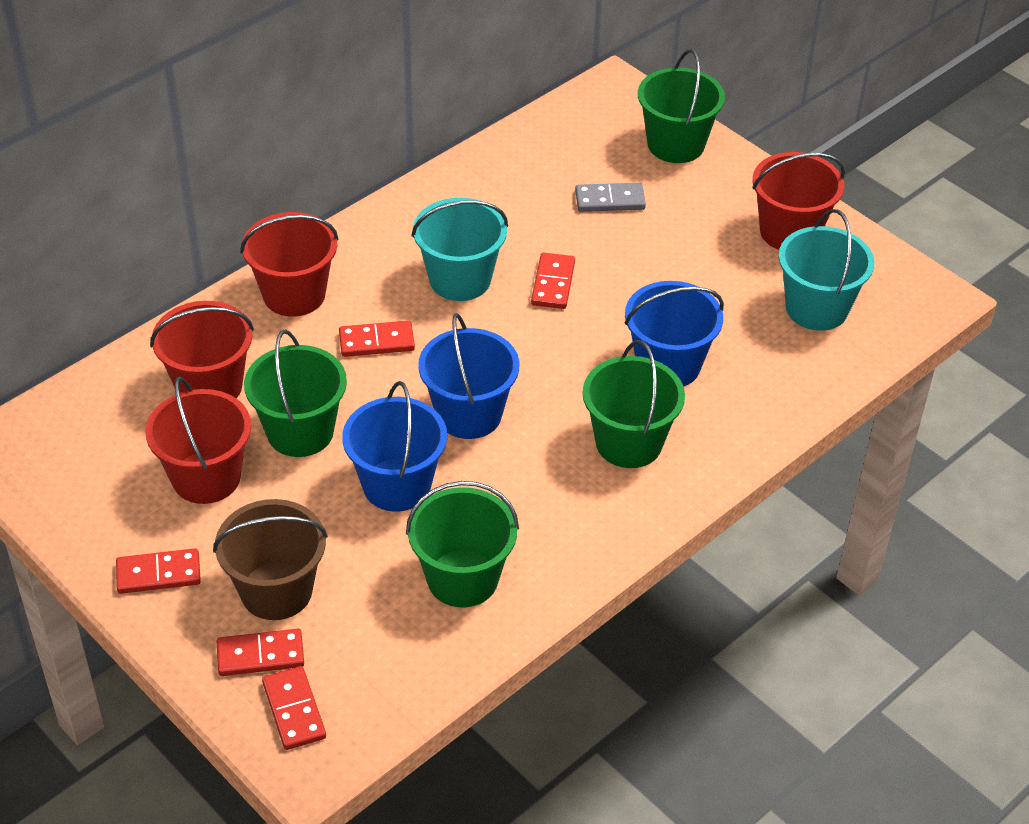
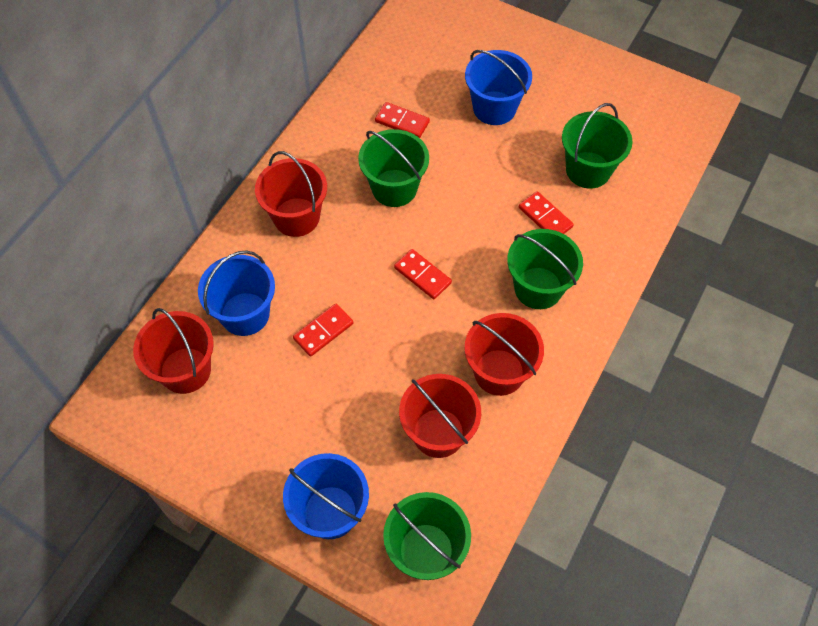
brown bucket: 1 -> 0
grey domino: 1 -> 0
red domino: 5 -> 4
turquoise bucket: 2 -> 0

